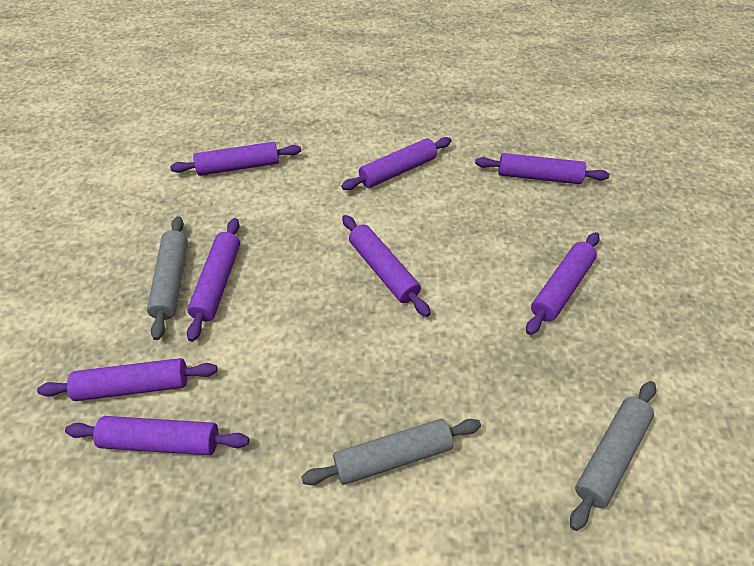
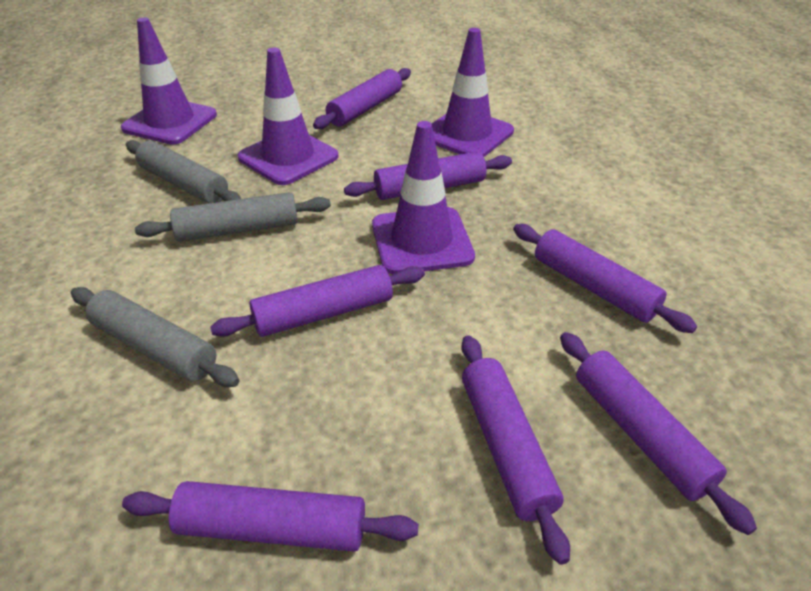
purple rolling pin: 8 -> 7
purple traffic cone: 0 -> 4

